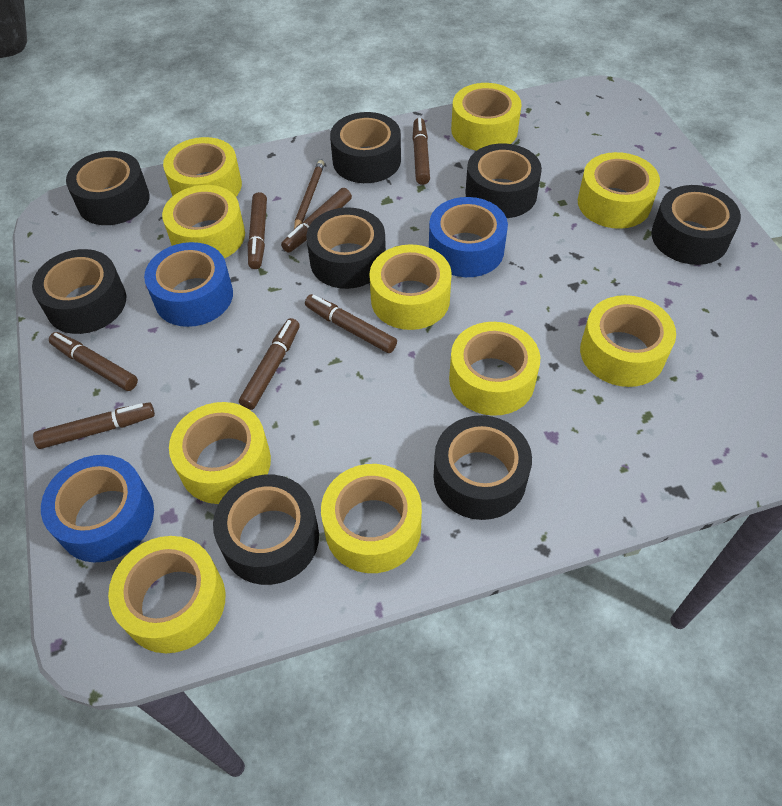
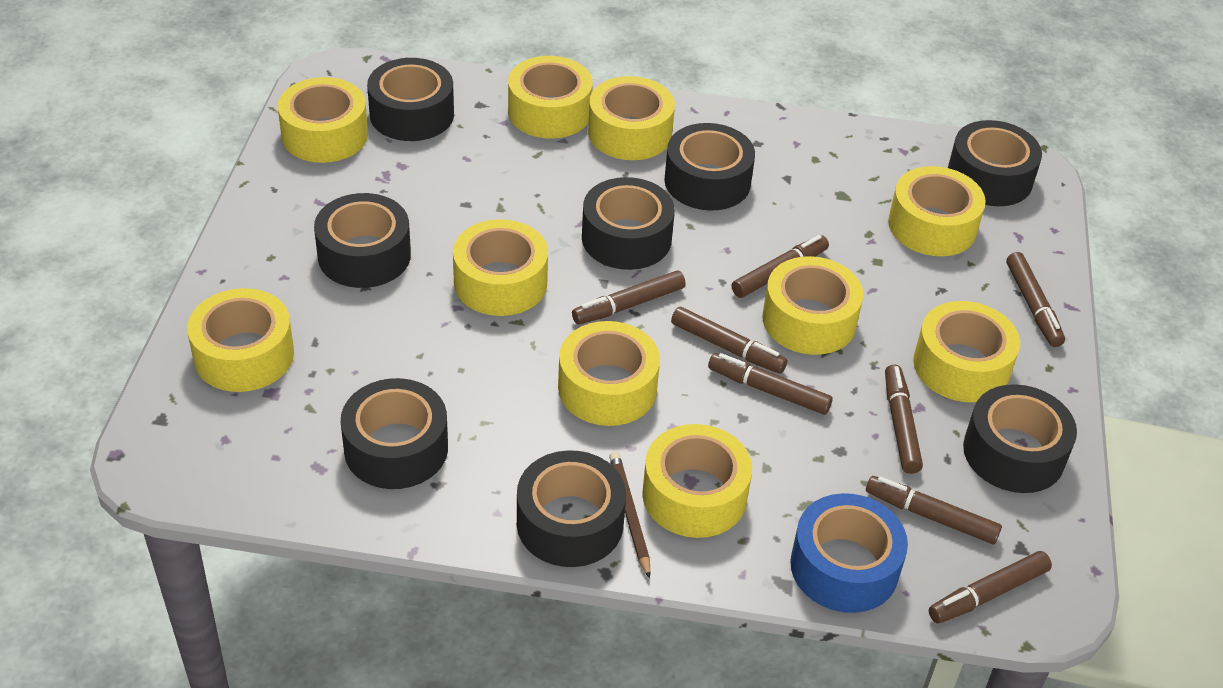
blue tape: 3 -> 1
brown marker: 7 -> 8

